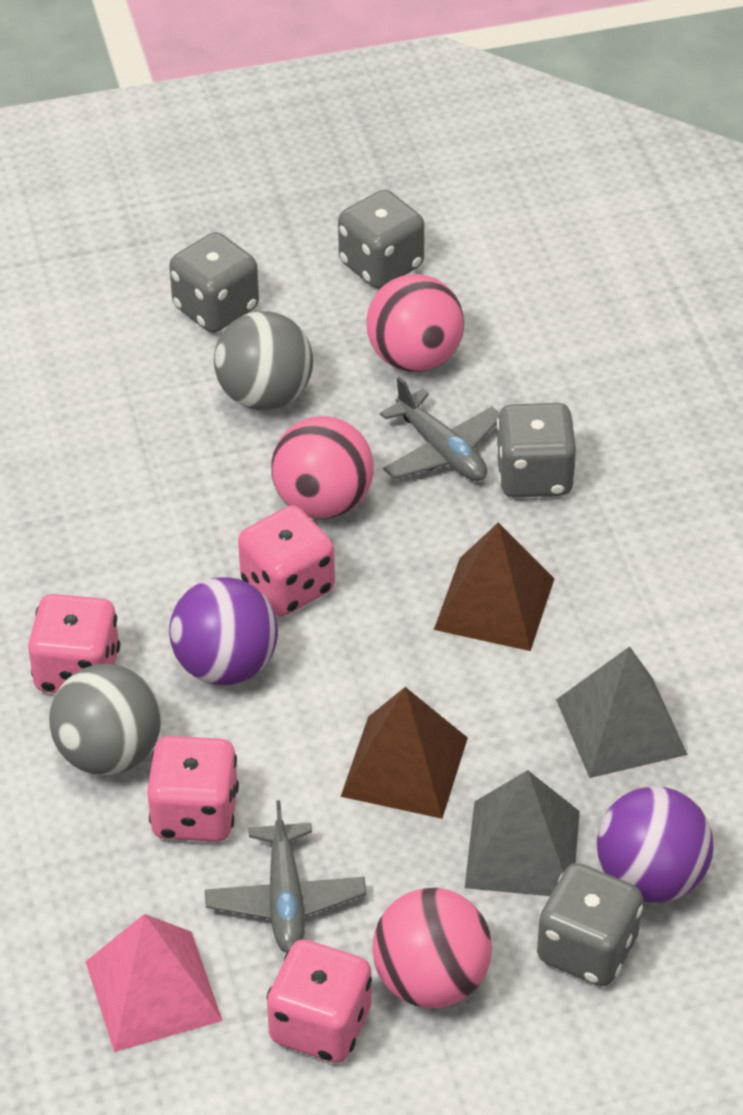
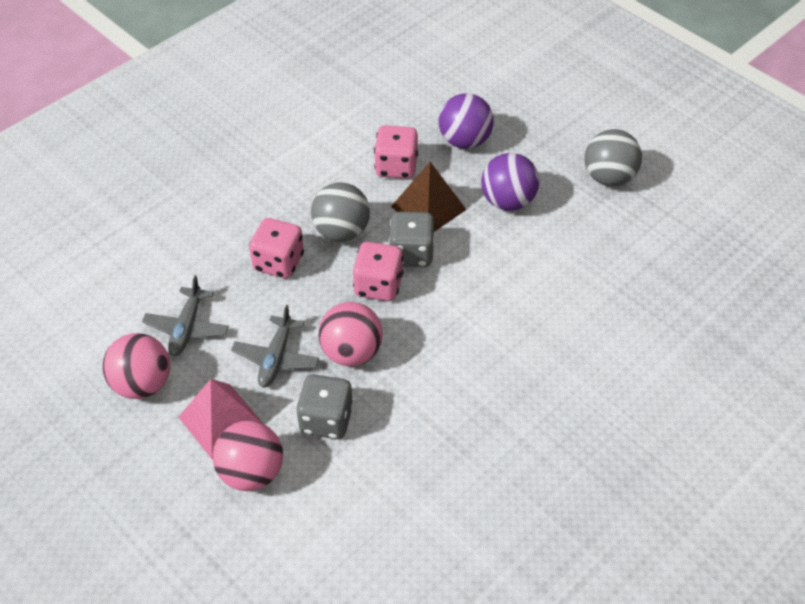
brown pyramid: 2 -> 1
grey dice: 4 -> 2
grey pyramid: 2 -> 0
pink dice: 4 -> 3

